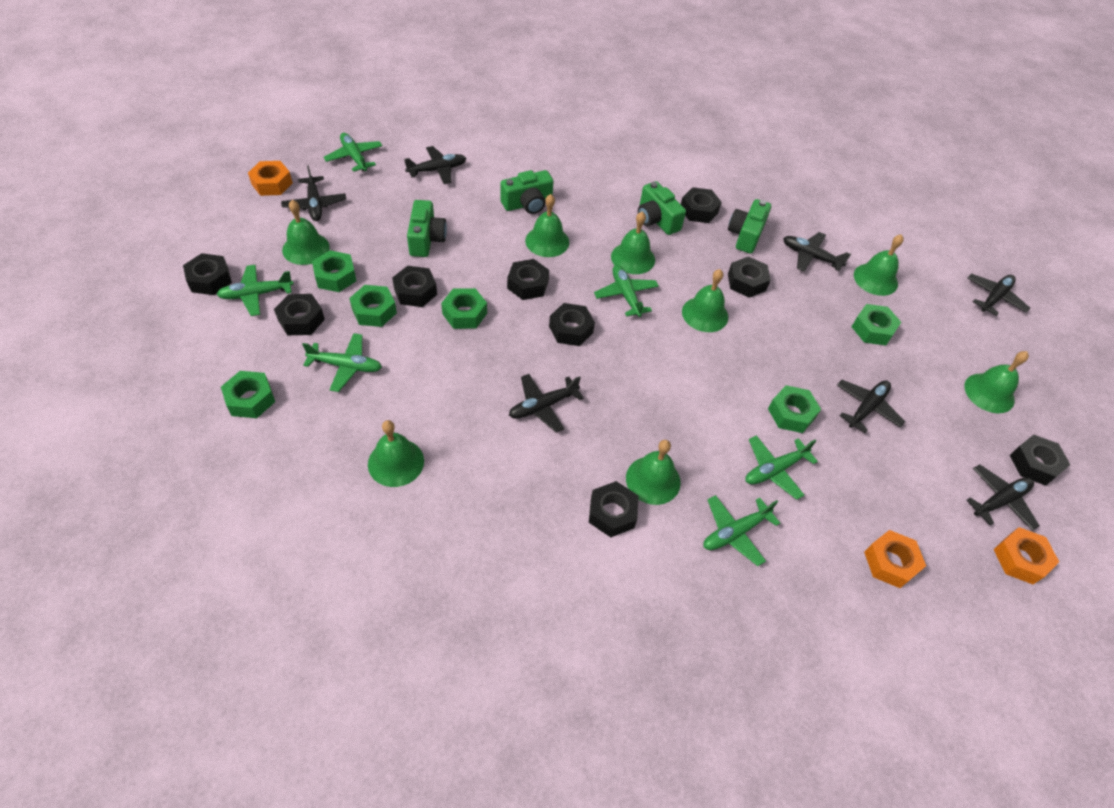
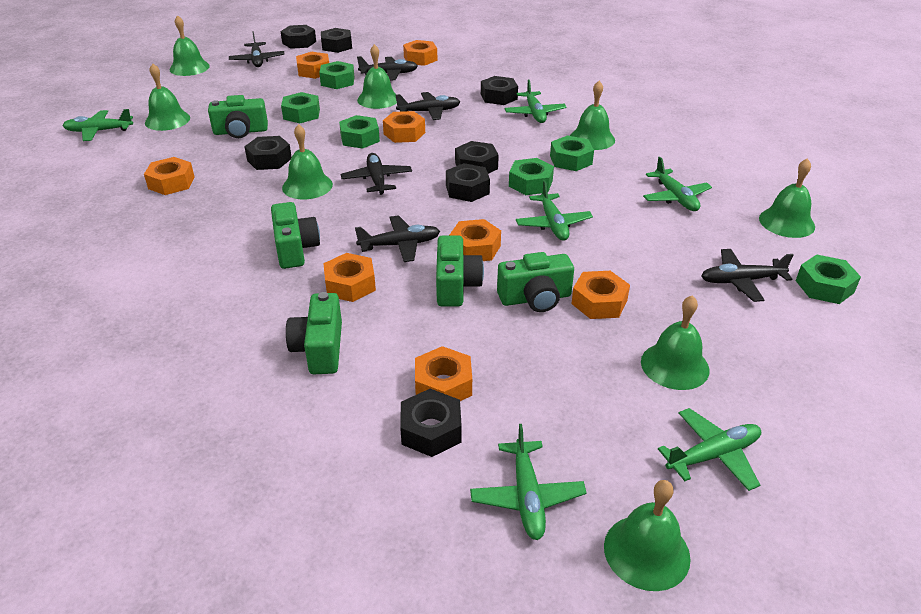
black nut: 9 -> 7
black plane: 7 -> 6
green camera: 4 -> 5
orange nut: 3 -> 8

